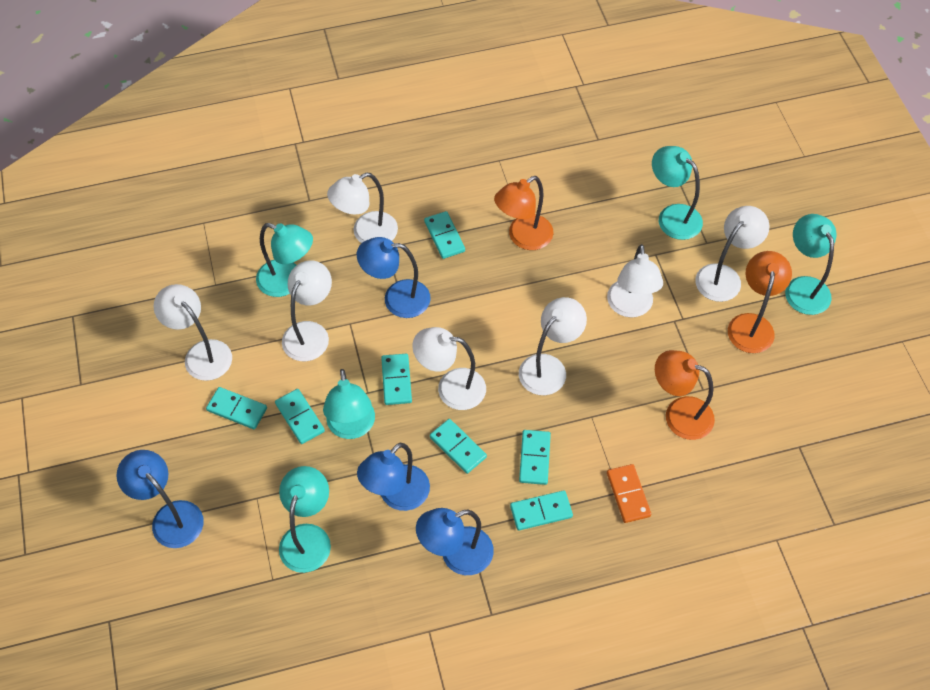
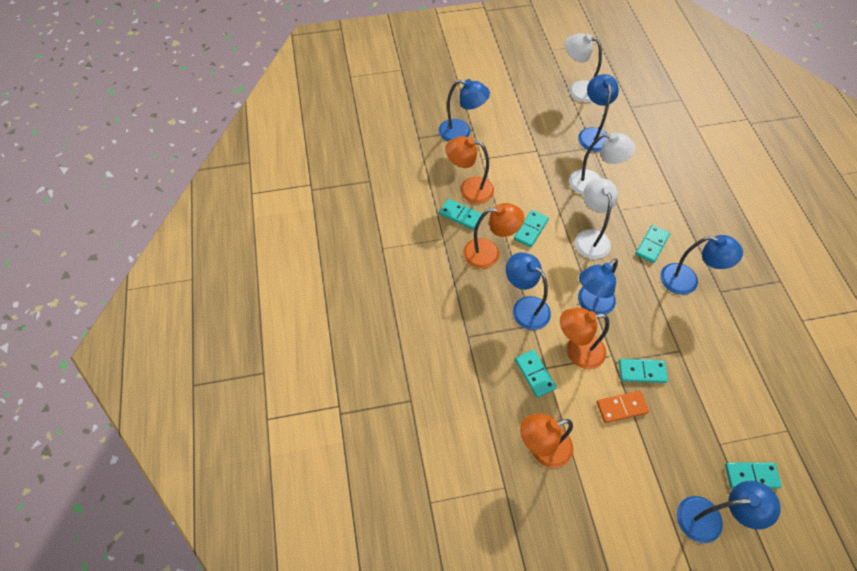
blue lamp: 4 -> 6
orange lamp: 3 -> 4
turquoise domino: 7 -> 6
turquoise lamp: 5 -> 0
white lamp: 7 -> 3

